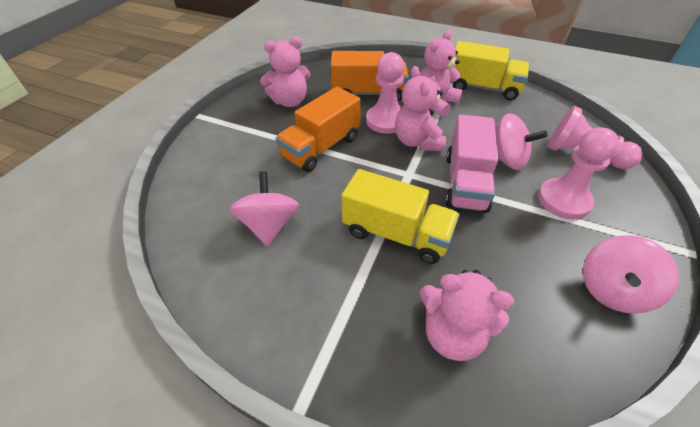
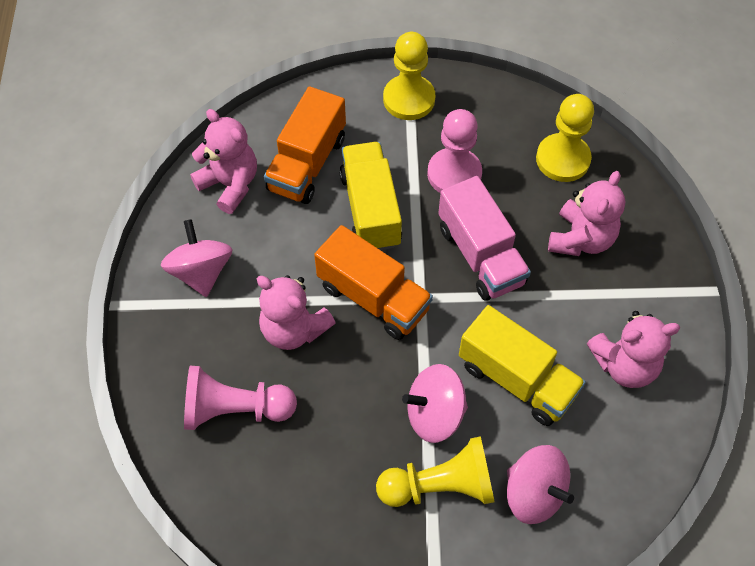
pink pawn: 3 -> 2
yellow pawn: 0 -> 3

